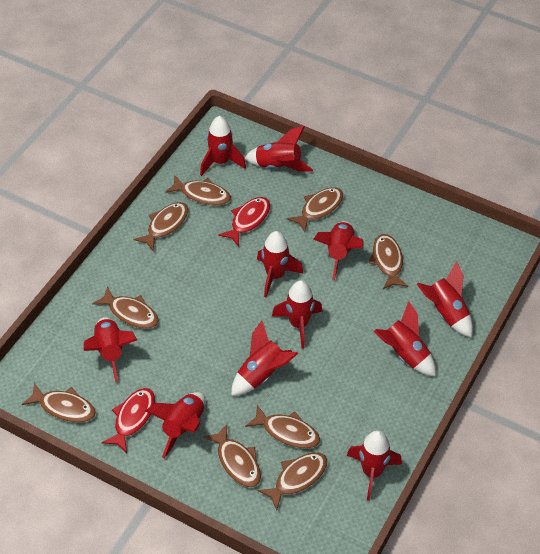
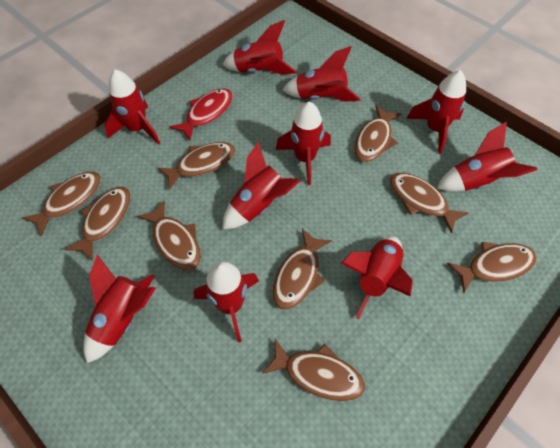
red fish: 2 -> 1
red rocket: 11 -> 10

